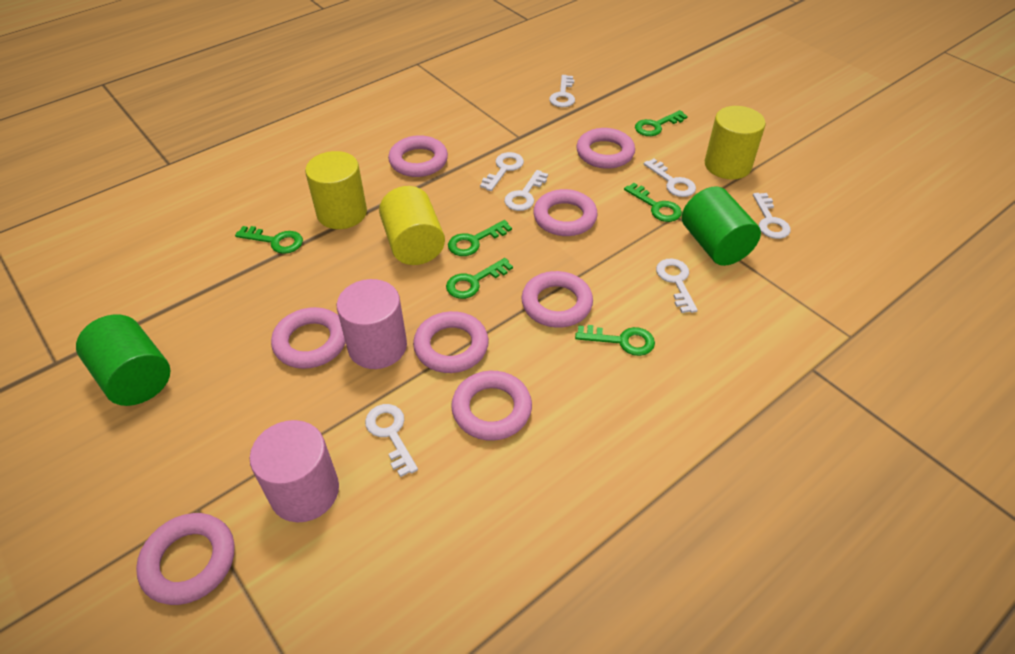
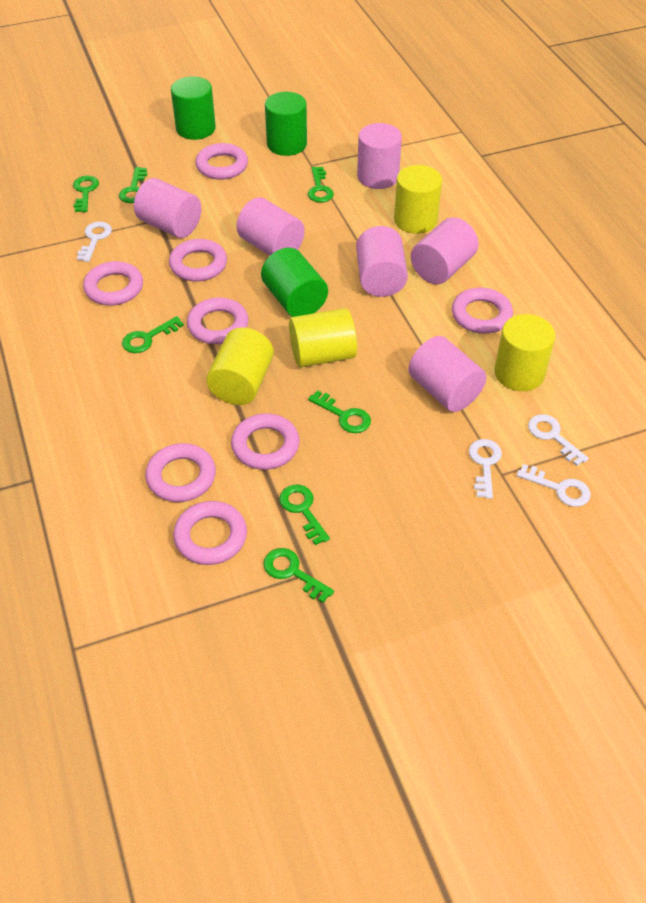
green cylinder: 2 -> 3
green key: 6 -> 7
pink cylinder: 2 -> 6
white key: 7 -> 4
yellow cylinder: 3 -> 4

